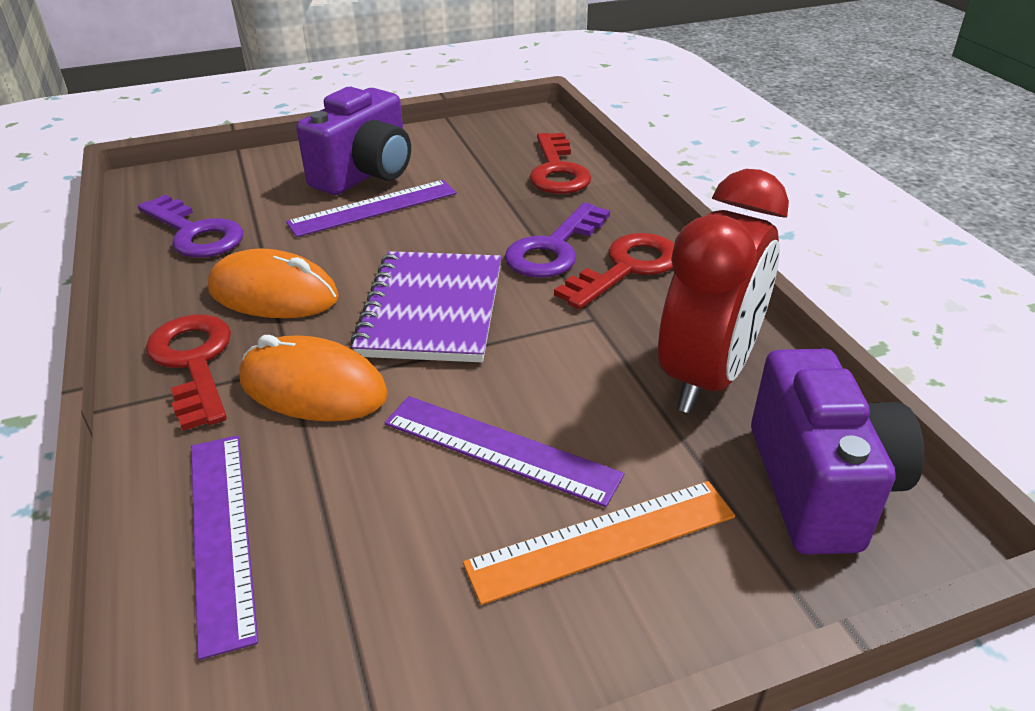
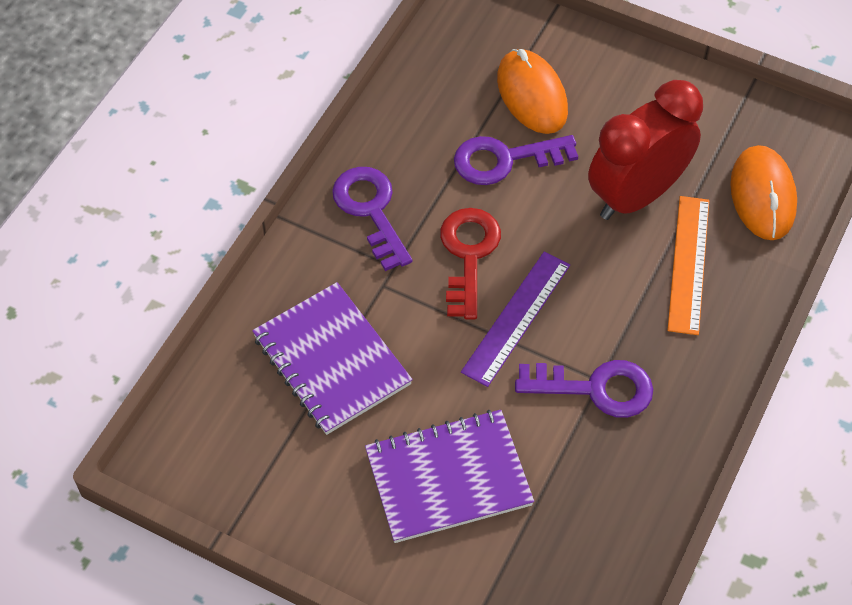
purple camera: 2 -> 0
purple key: 2 -> 3
purple notebook: 1 -> 2
purple ruler: 3 -> 1
red key: 3 -> 1

